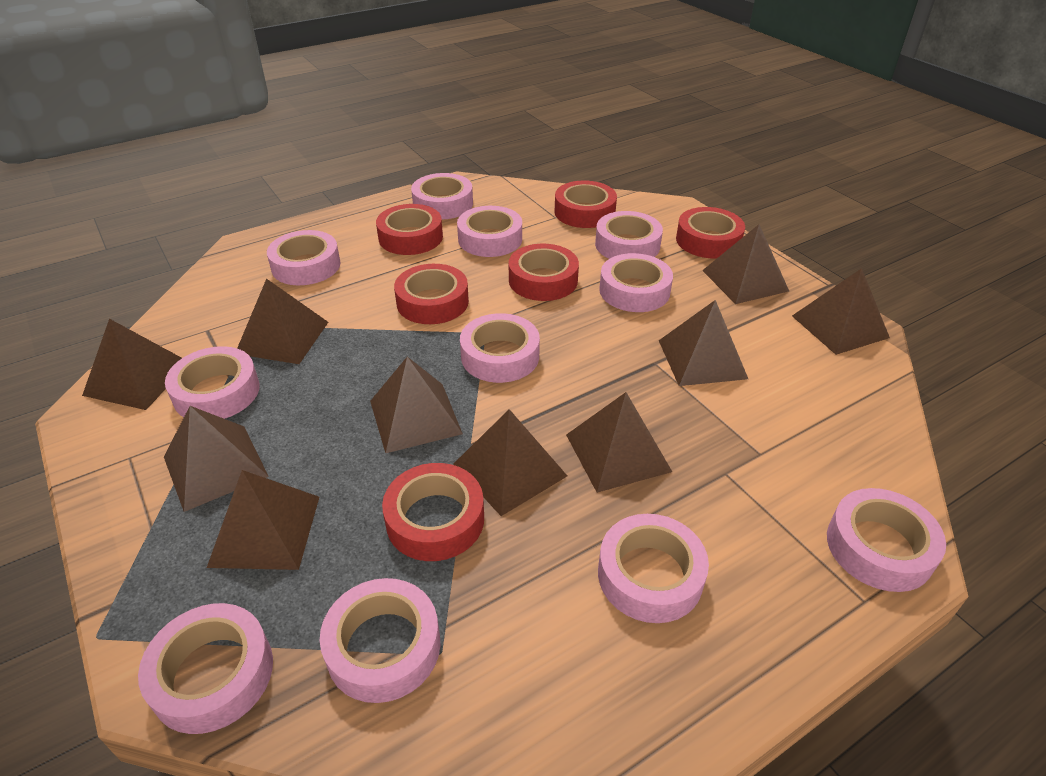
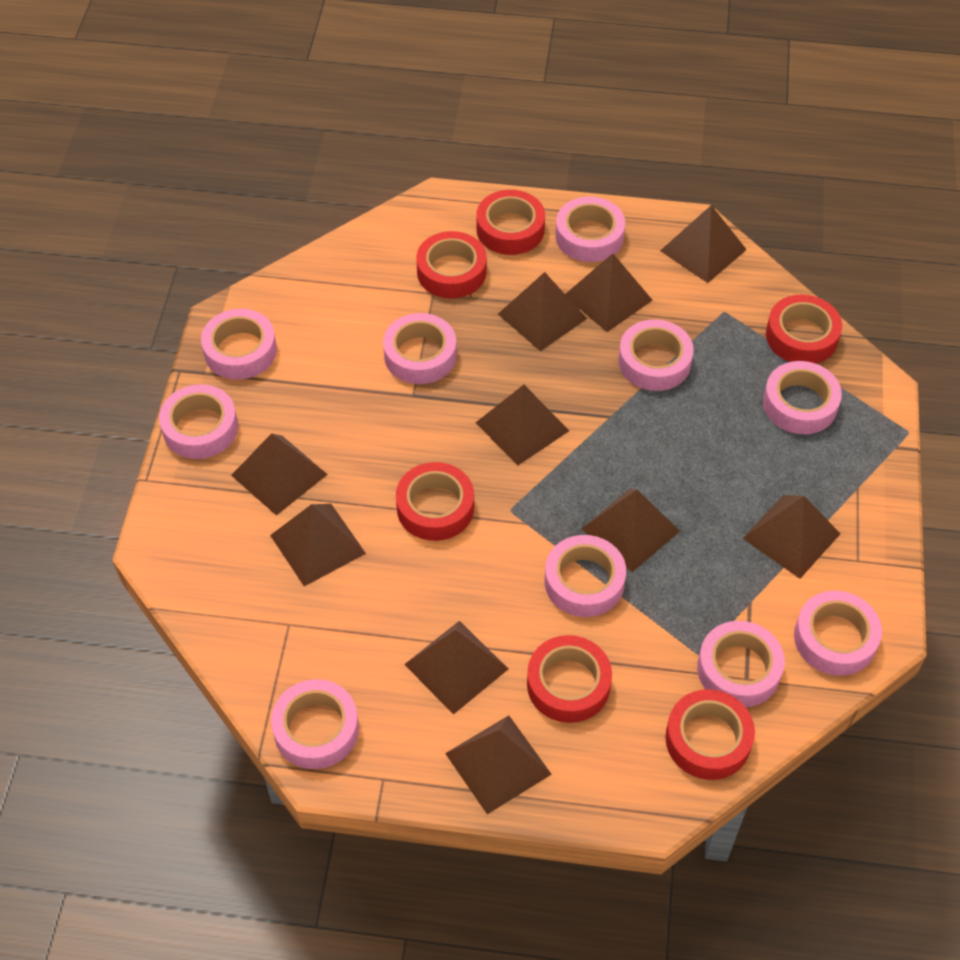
pink tape: 11 -> 10

